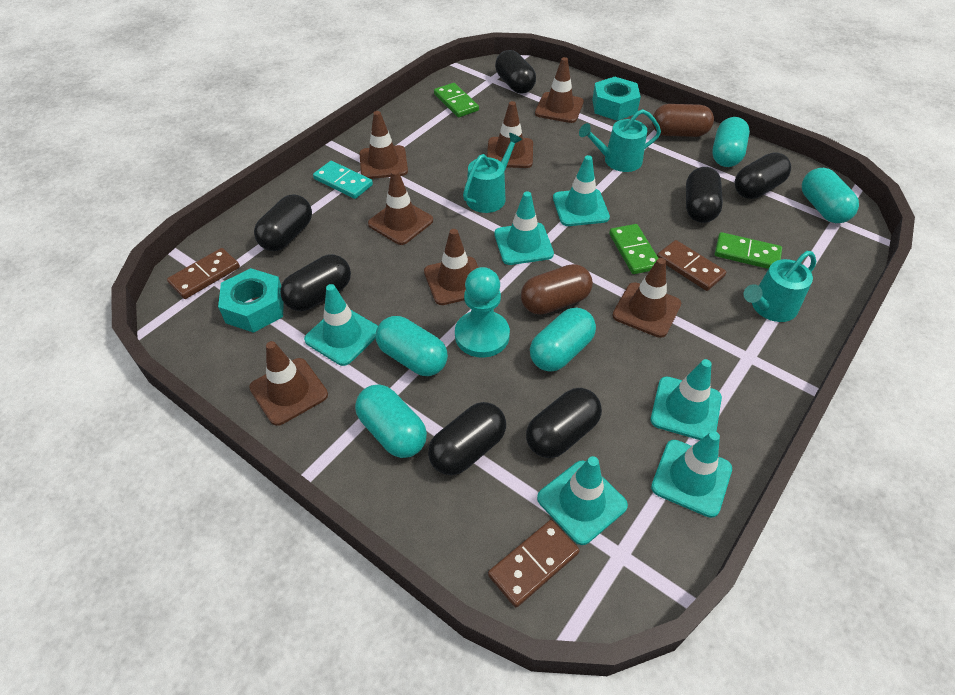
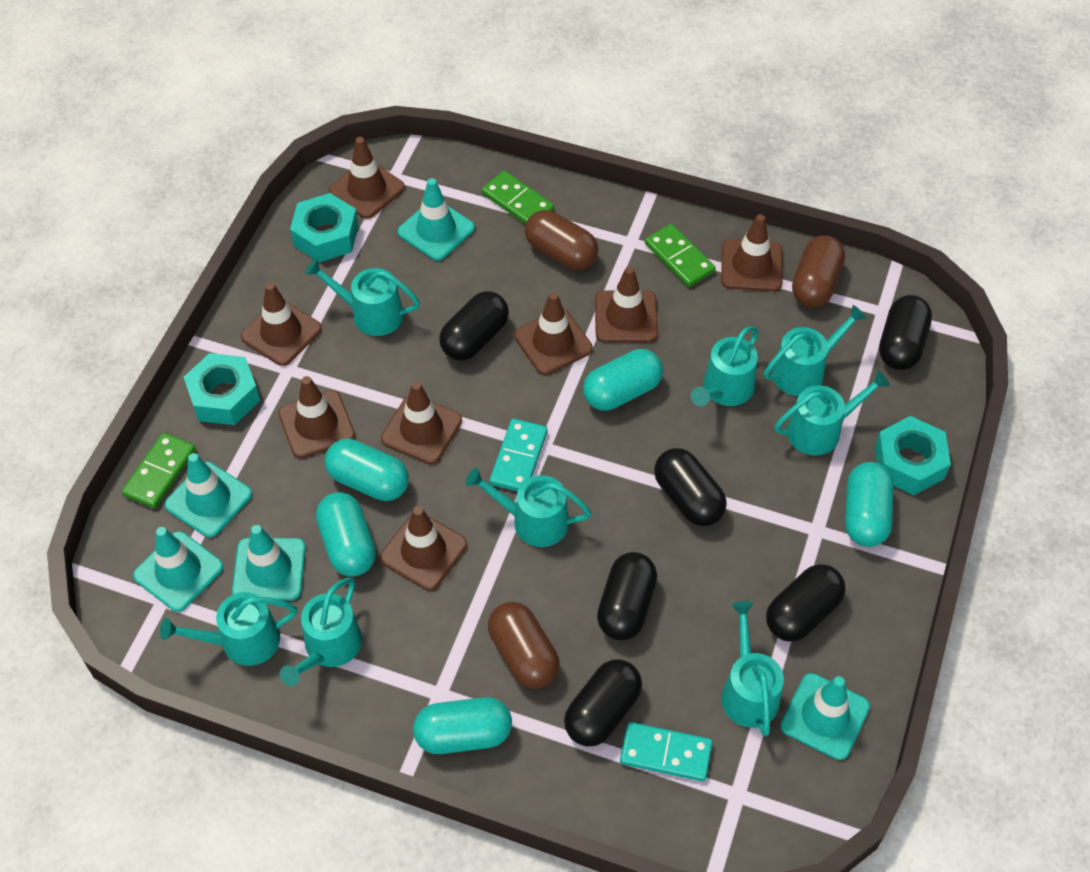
black capsule: 7 -> 6
brown capsule: 2 -> 3
brown domino: 3 -> 0
brown traffic cone: 7 -> 8
turquoise domino: 1 -> 2
turquoise nut: 2 -> 3
turquoise pawn: 1 -> 0
turquoise traffic cone: 6 -> 5
turquoise watering can: 3 -> 8

